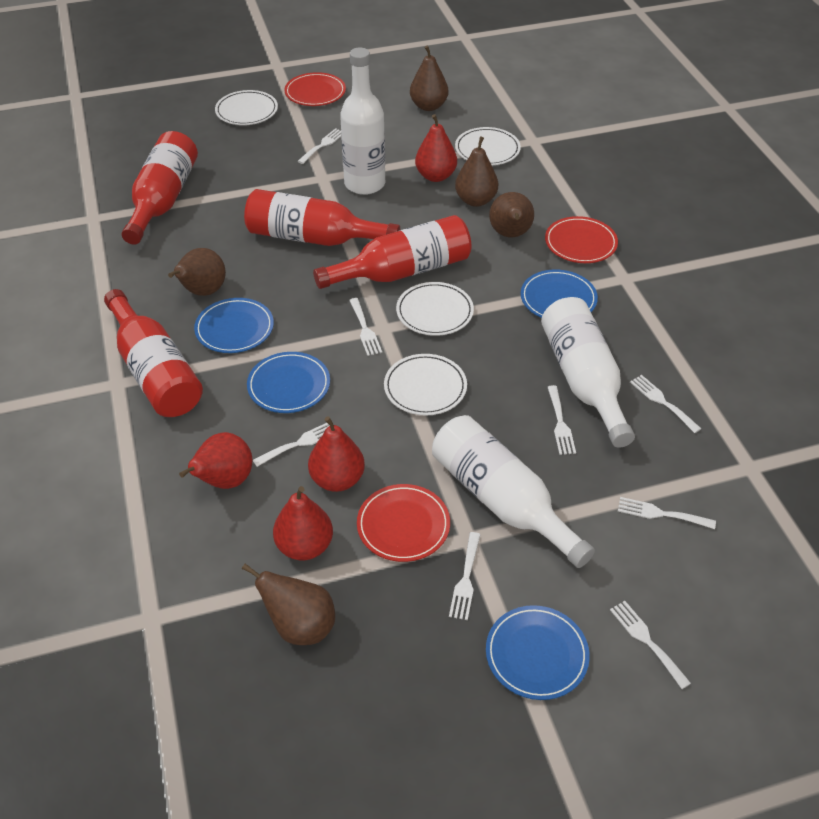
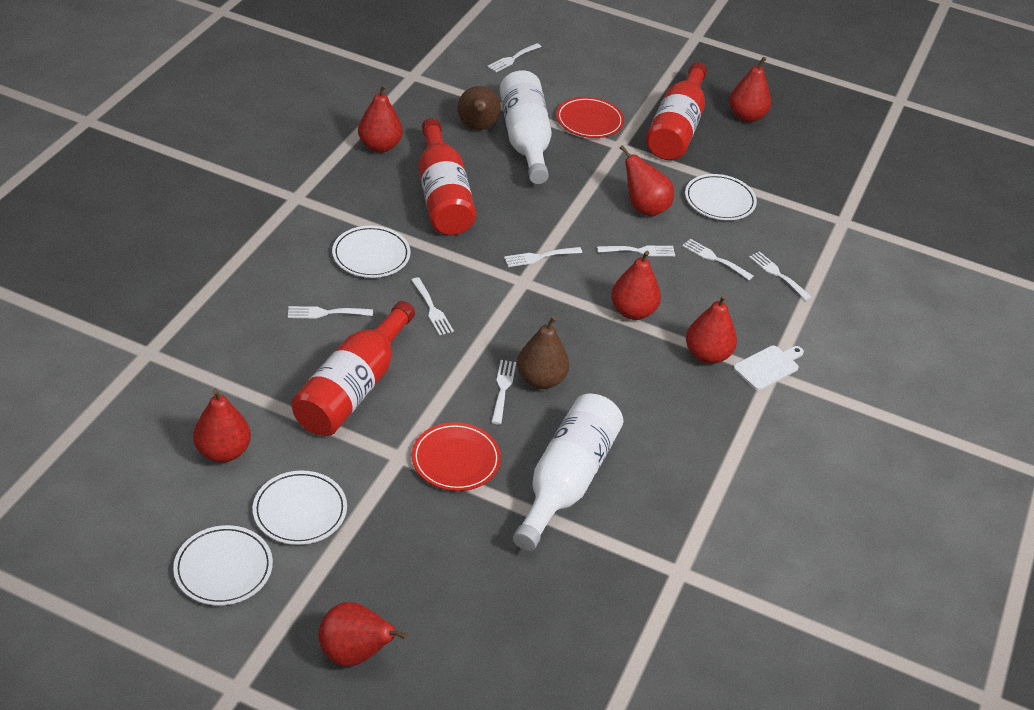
blue plate: 4 -> 0
brown pear: 5 -> 2
red bottle: 4 -> 3
red pear: 4 -> 7
red plate: 3 -> 2
white bottle: 3 -> 2
white cutting board: 0 -> 1

